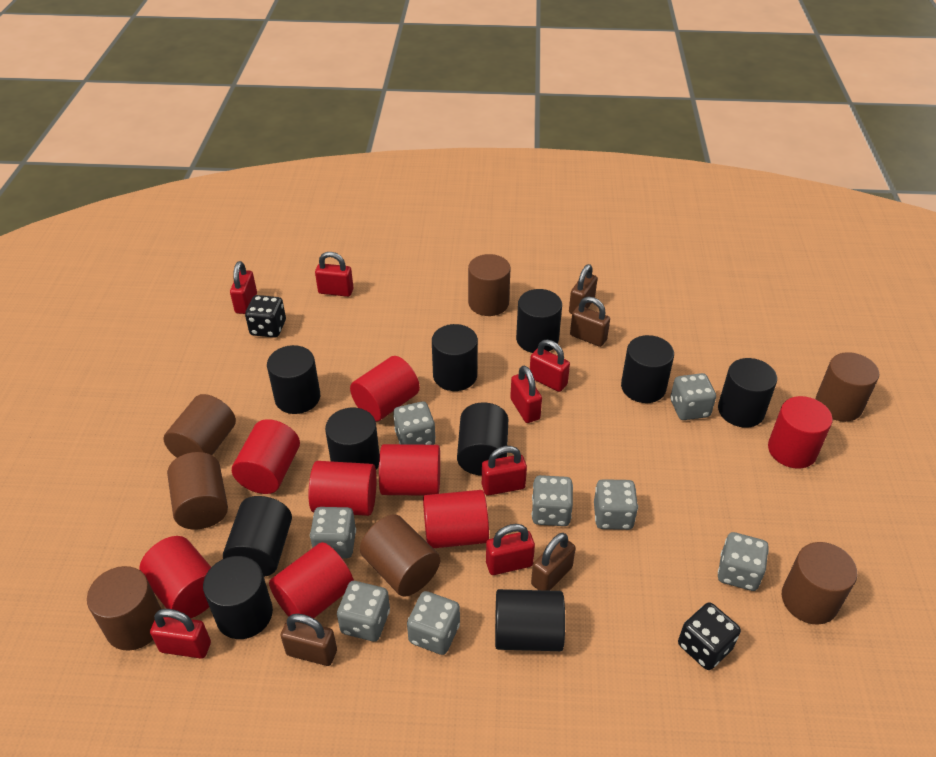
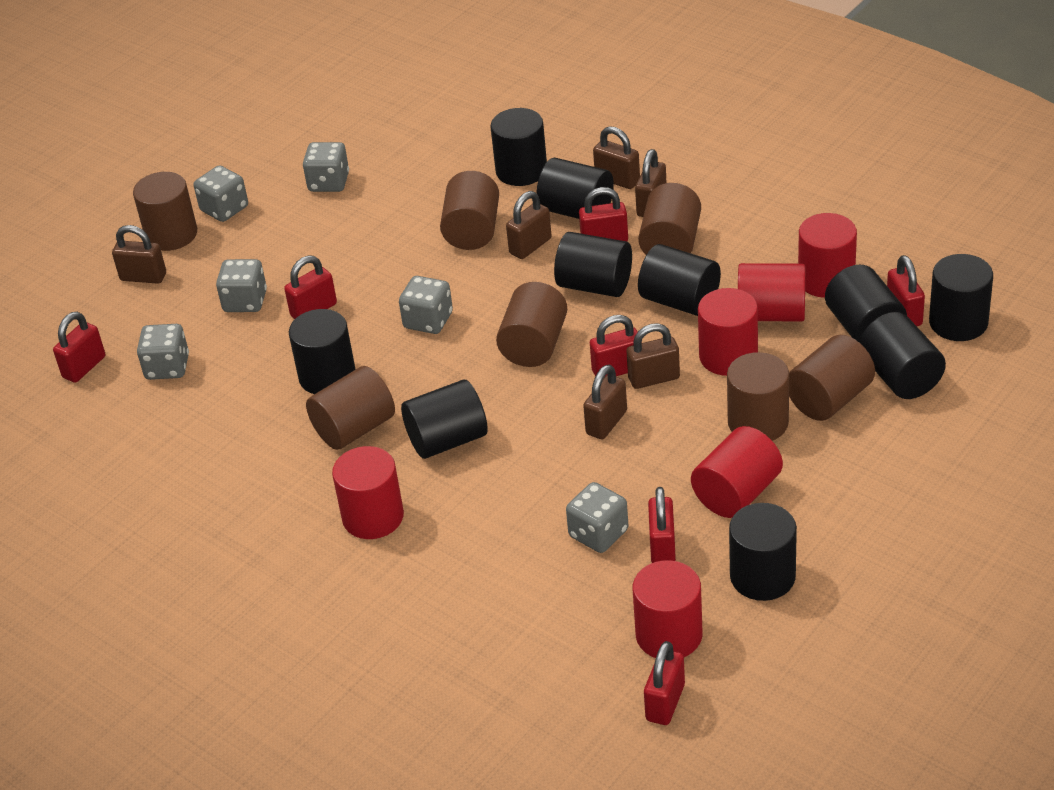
black dice: 2 -> 0
brown padlock: 4 -> 6
grey dice: 8 -> 6
red cylinder: 8 -> 6

